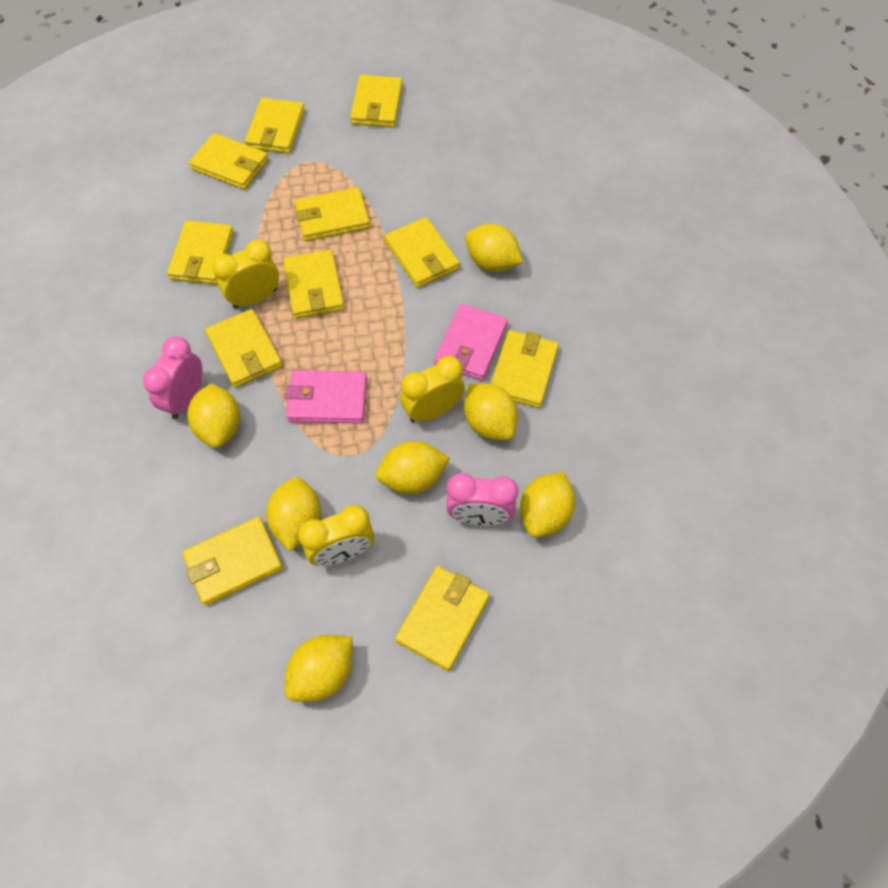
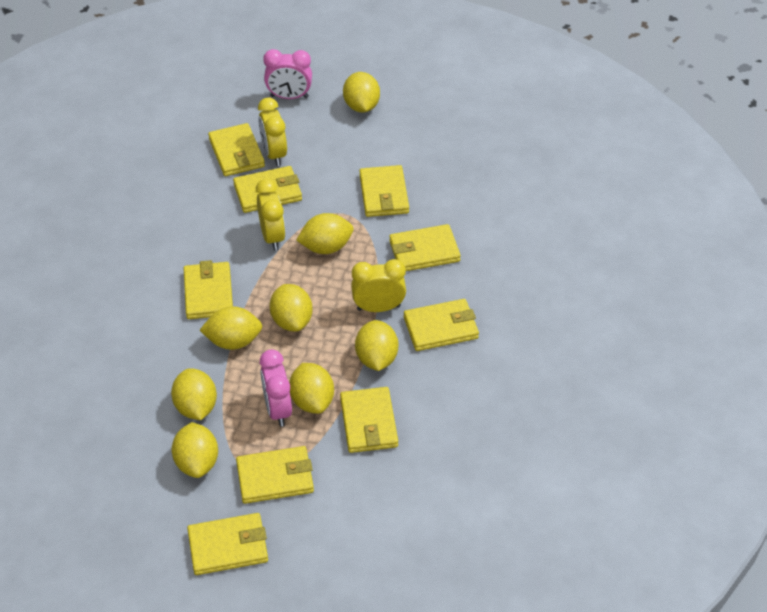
pink wallet: 2 -> 0
yellow lemon: 7 -> 8
yellow wallet: 11 -> 9

